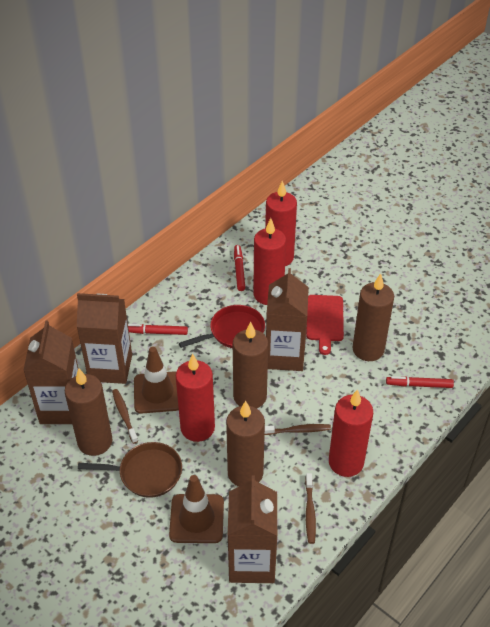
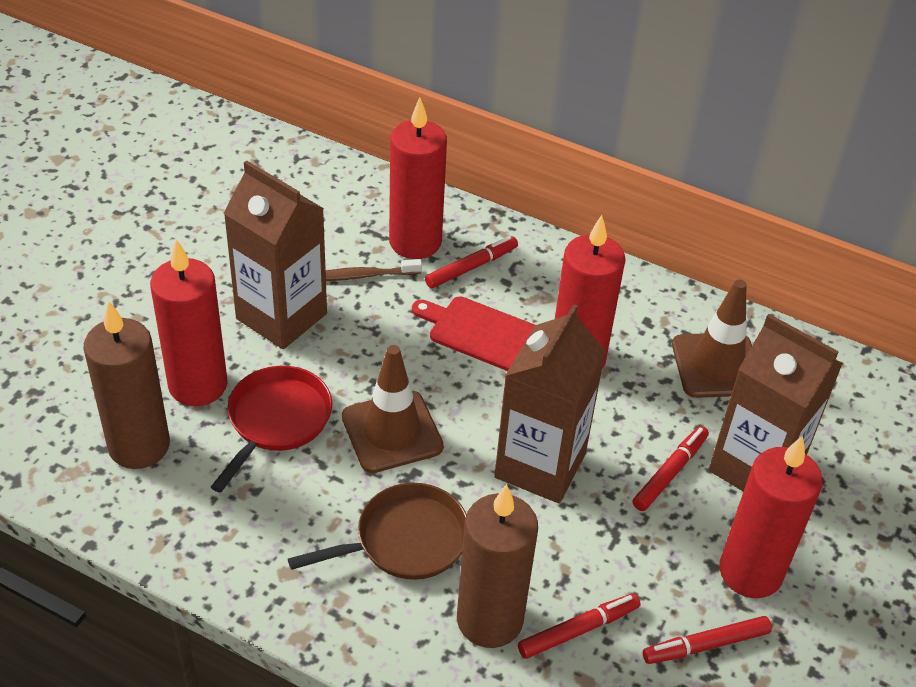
brown candle: 4 -> 2
brown carton: 4 -> 3
brown toothbrush: 3 -> 1
red marker: 3 -> 4

